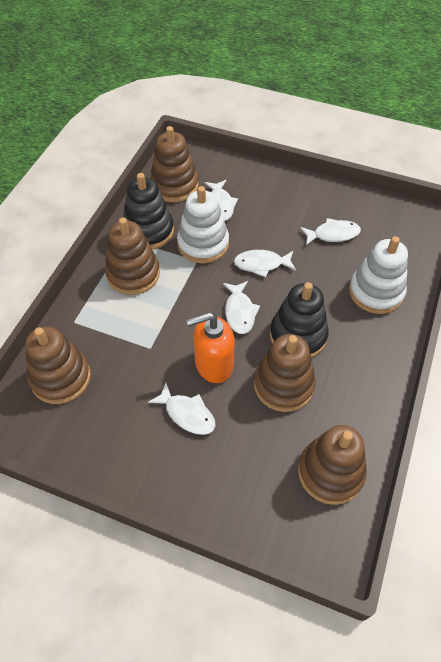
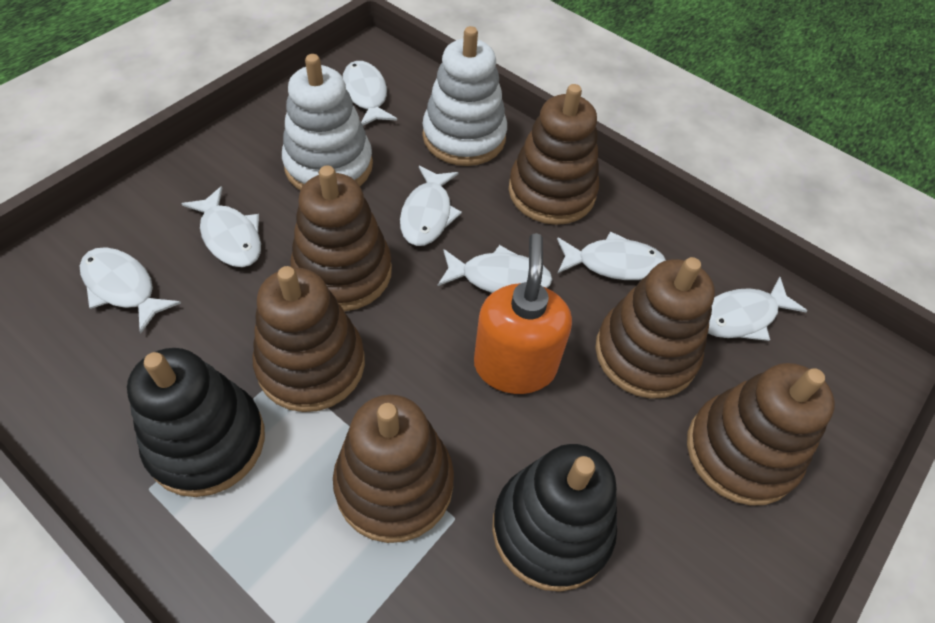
brown stacking toy: 5 -> 6
white fish: 5 -> 7

